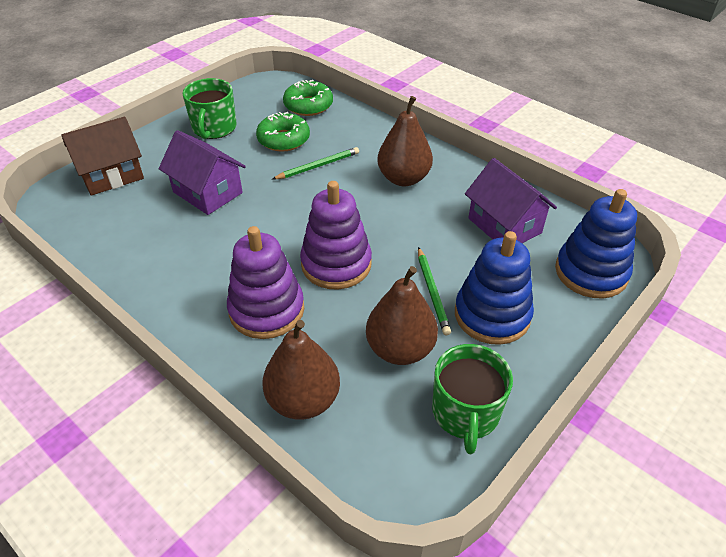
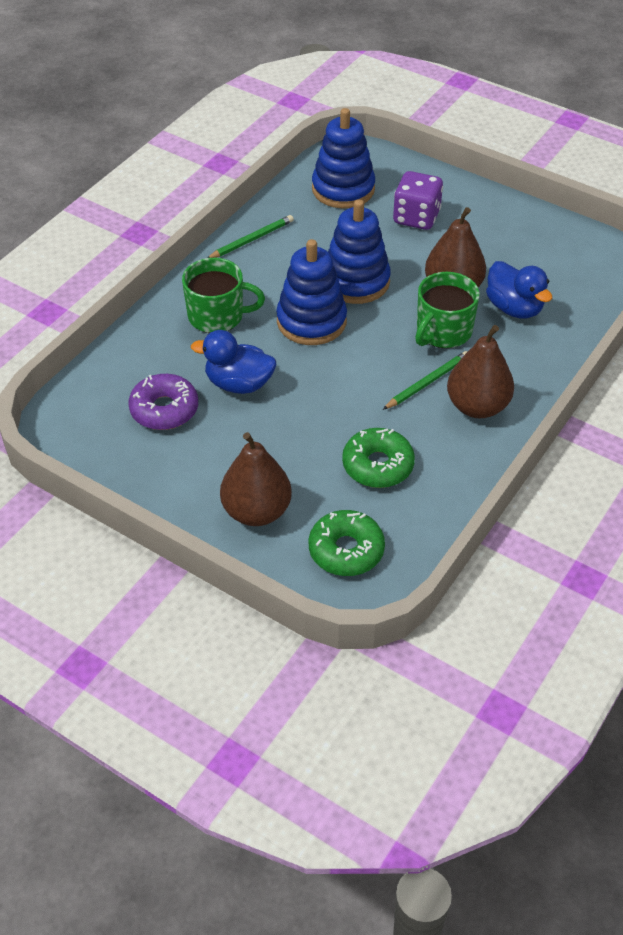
blue duck: 0 -> 2
blue stacking toy: 2 -> 3
brown house: 1 -> 0
purple dice: 0 -> 1
purple donut: 0 -> 1
purple house: 2 -> 0
purple stacking toy: 2 -> 0

